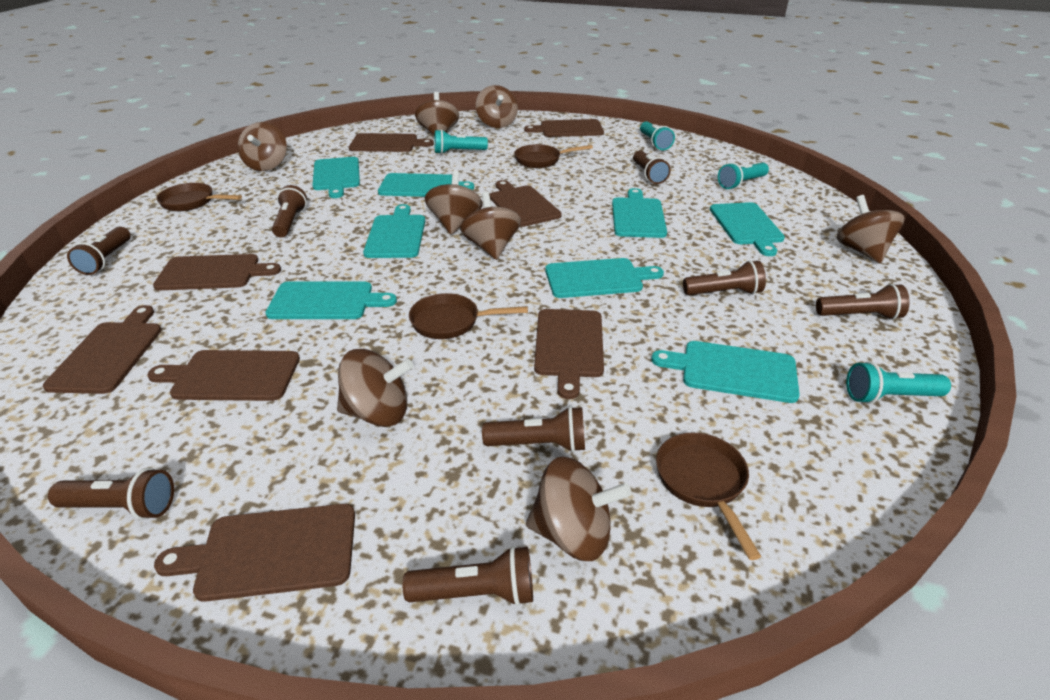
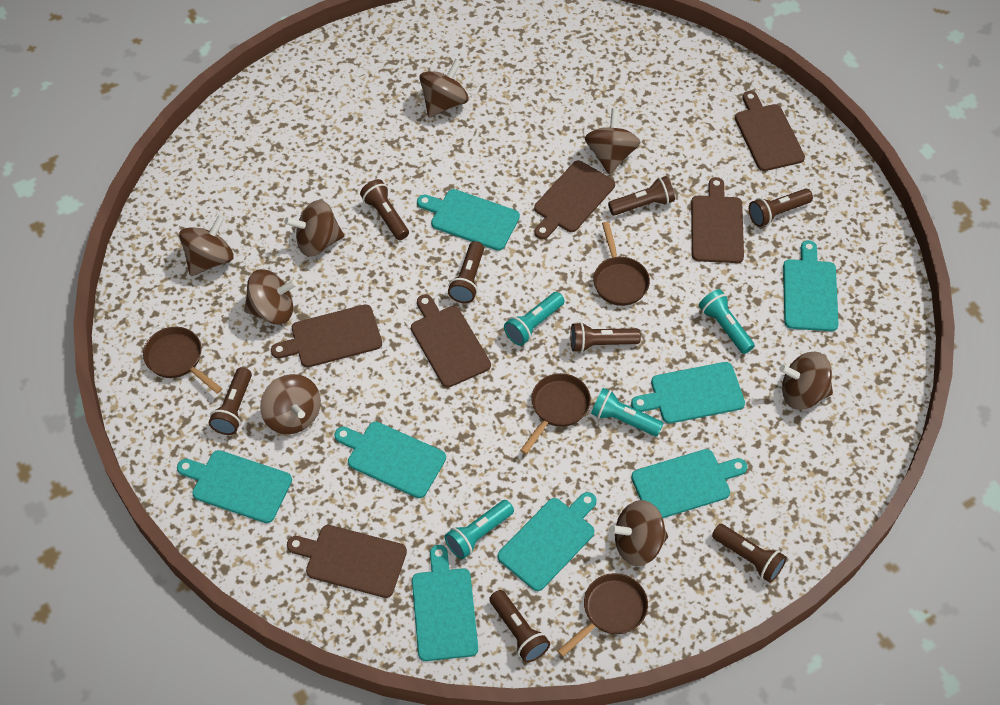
brown cutting board: 8 -> 6

